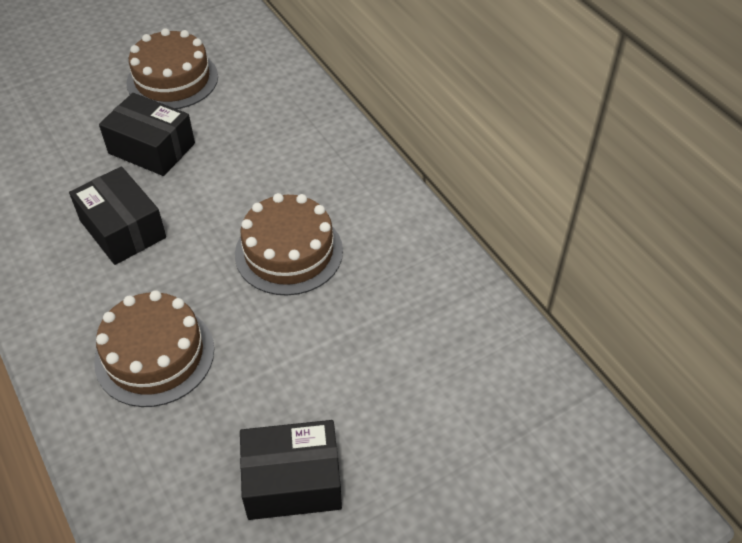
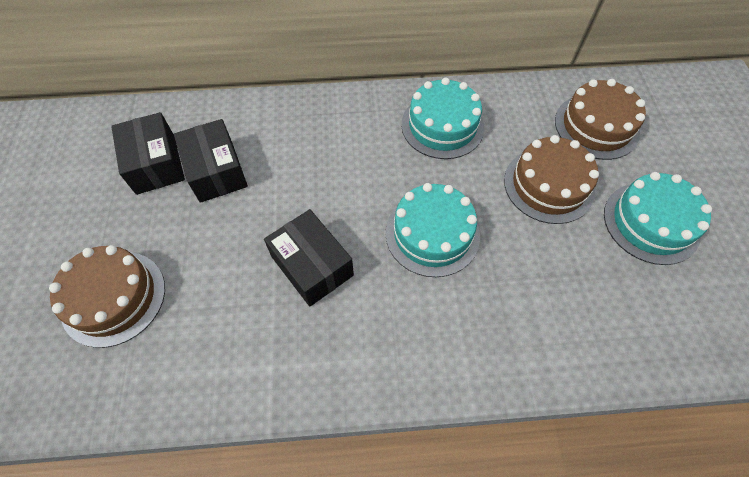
turquoise cake: 0 -> 3

